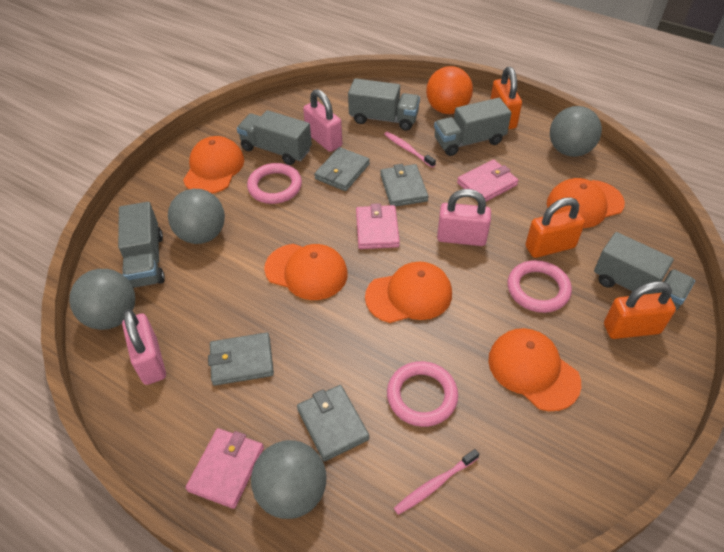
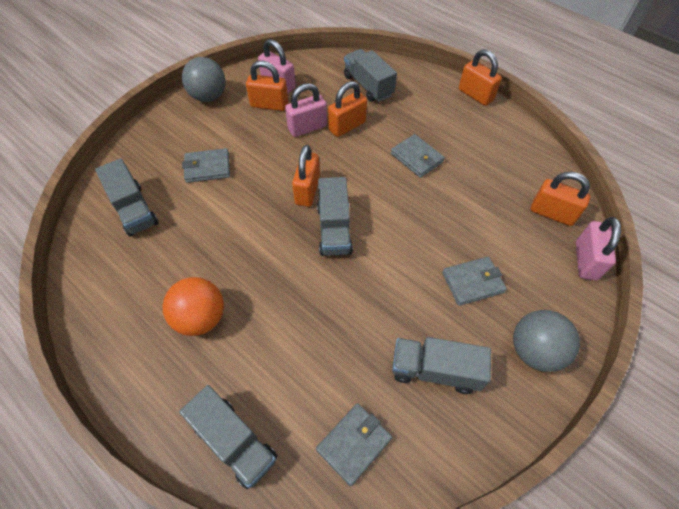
grey ball: 4 -> 2
orange cap: 5 -> 0
orange padlock: 3 -> 5
pink ring: 3 -> 0
pink toothbrush: 2 -> 0
pink wallet: 3 -> 0

